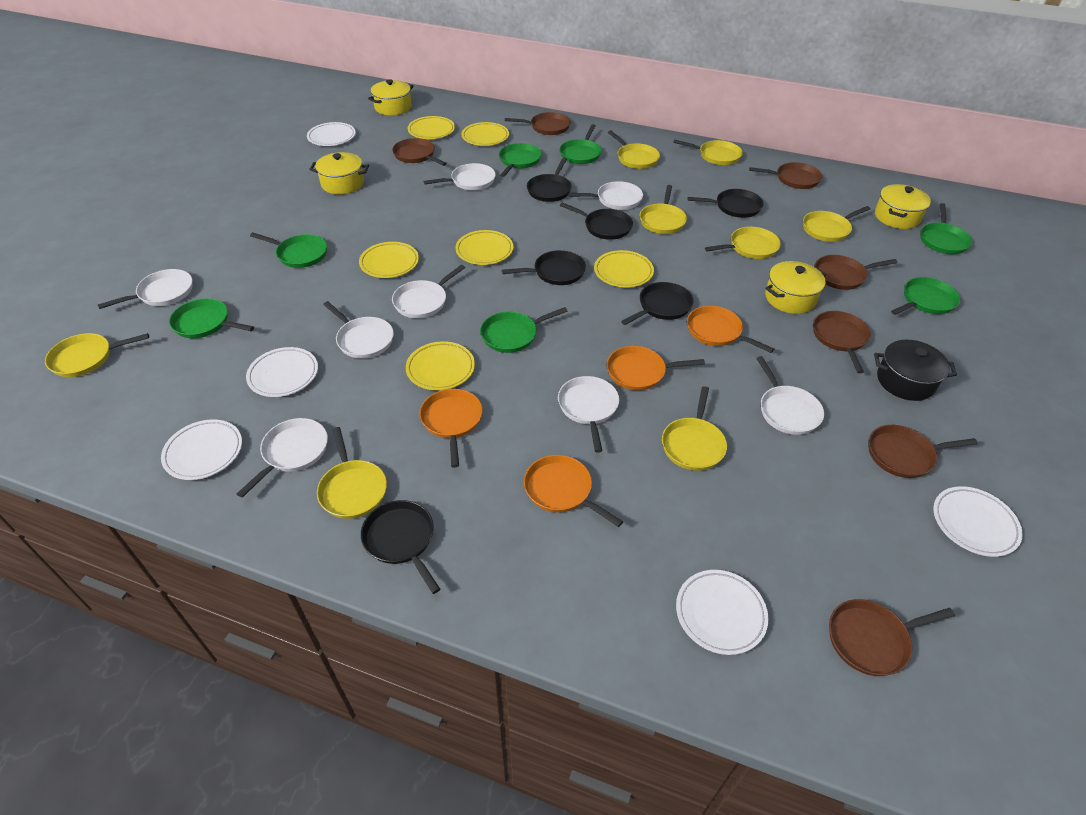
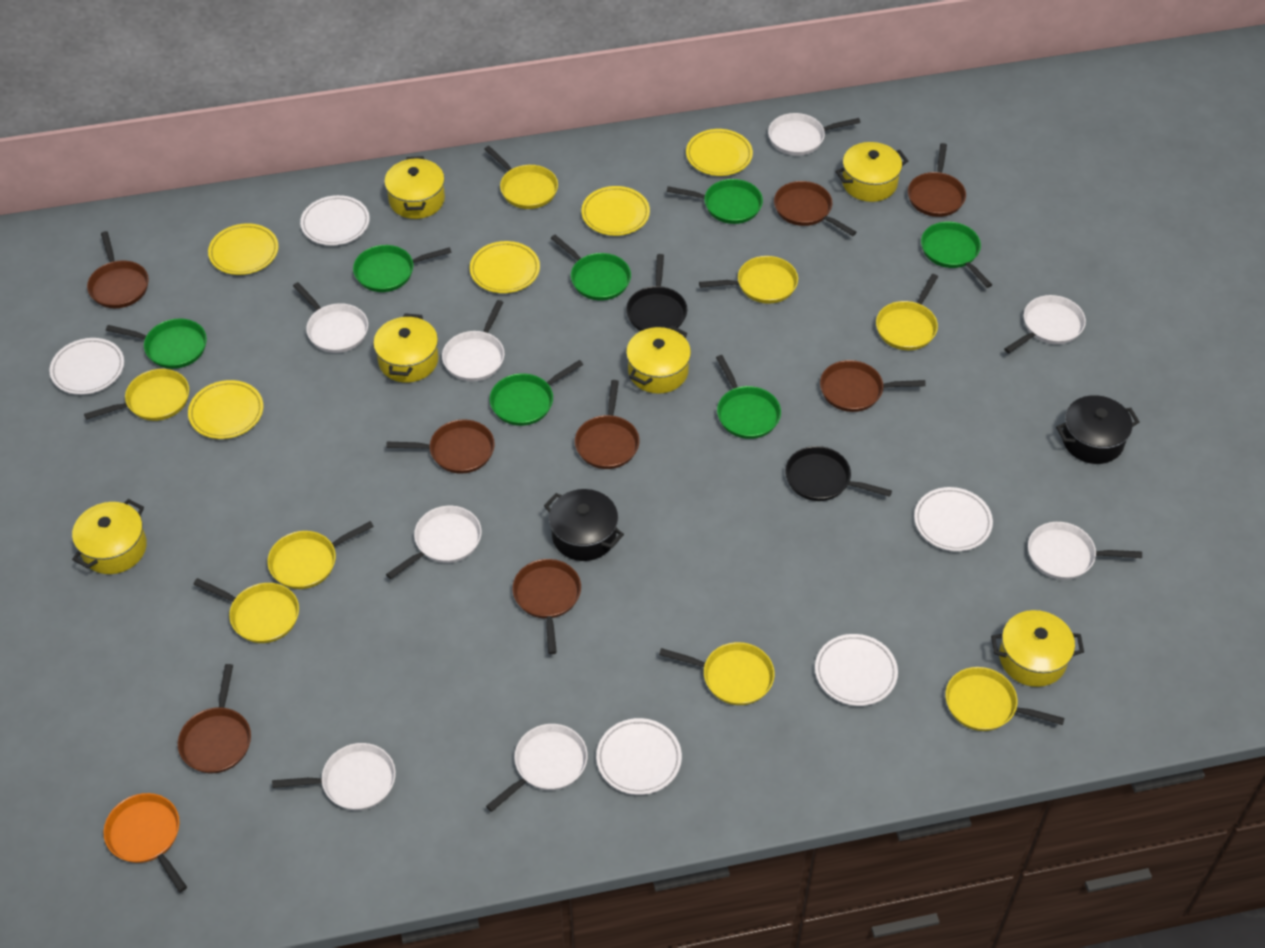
black pan: 6 -> 2
black pot: 1 -> 2
brown pan: 7 -> 8
orange pan: 4 -> 1
yellow plate: 6 -> 5
yellow pot: 4 -> 6

